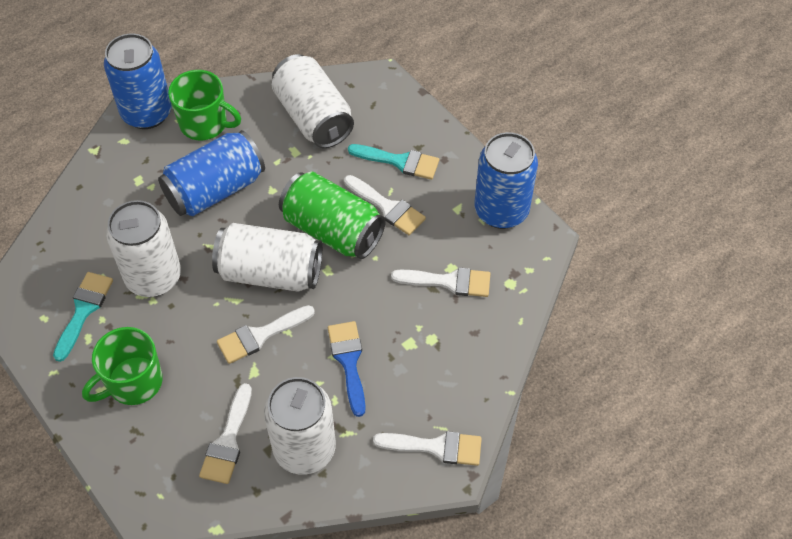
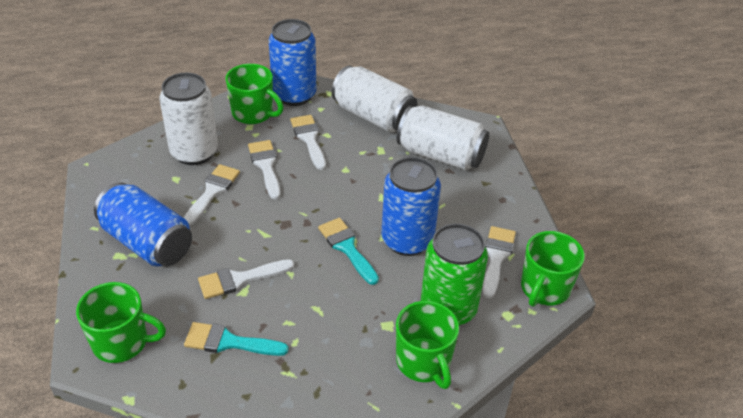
blue brush: 1 -> 0
green mug: 2 -> 4
white can: 4 -> 3

